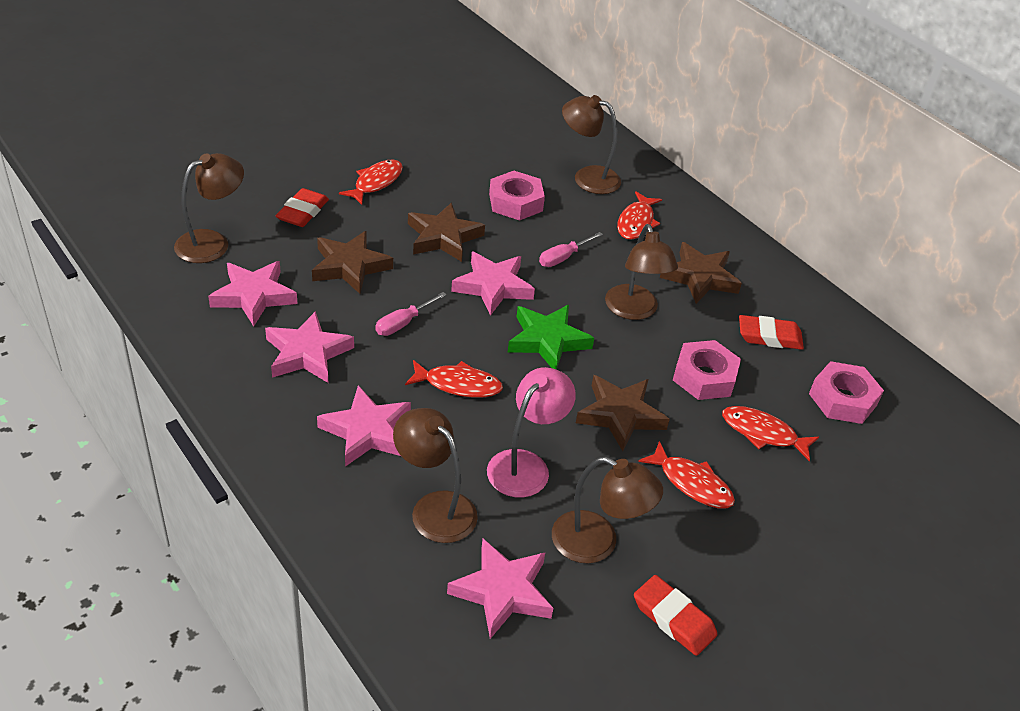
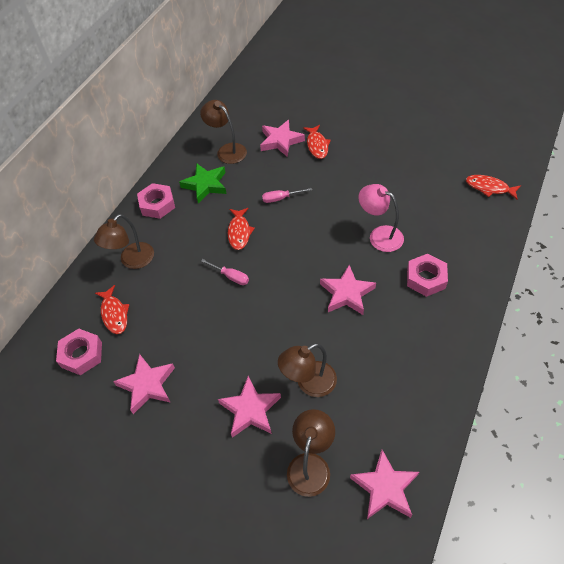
brown lamp: 5 -> 4
brown star: 4 -> 0
red eraser: 3 -> 0
red fish: 5 -> 4

